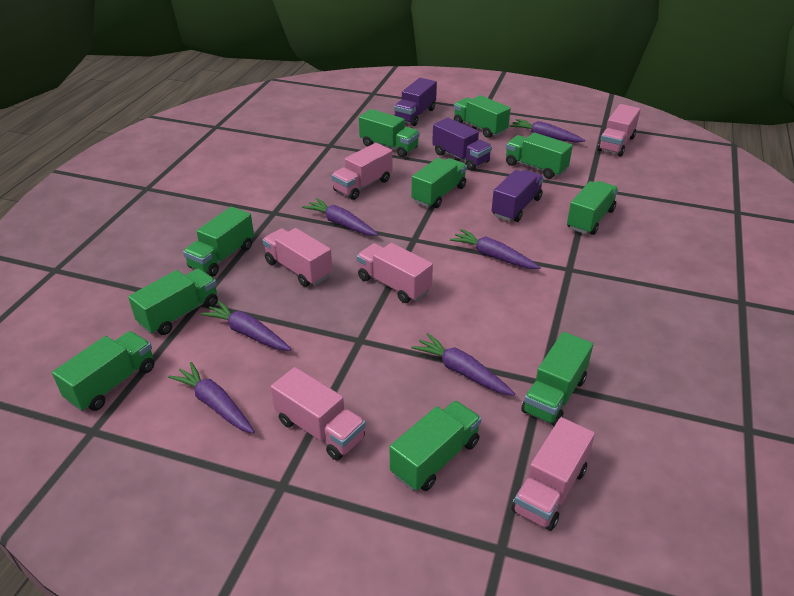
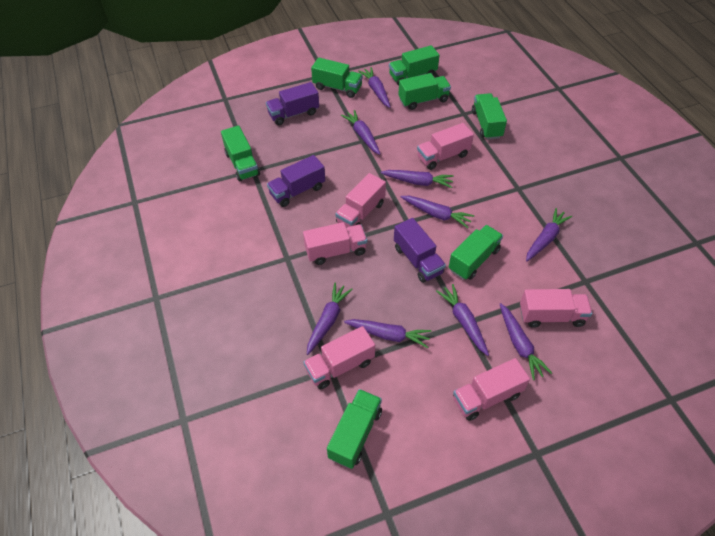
green truck: 10 -> 7
purple carrot: 6 -> 9

